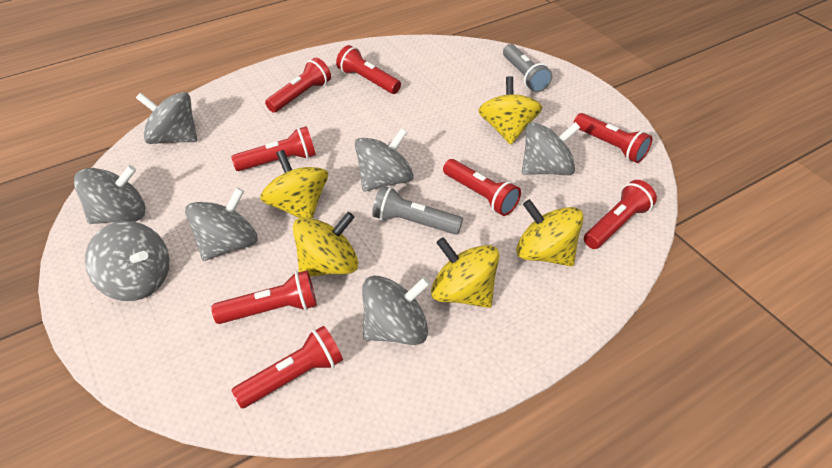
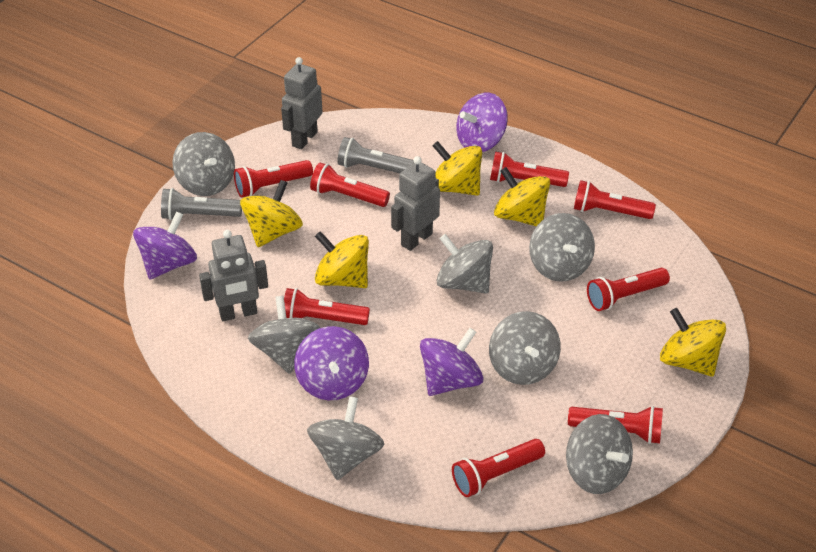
grey robot: 0 -> 3
purple spinning top: 0 -> 4

